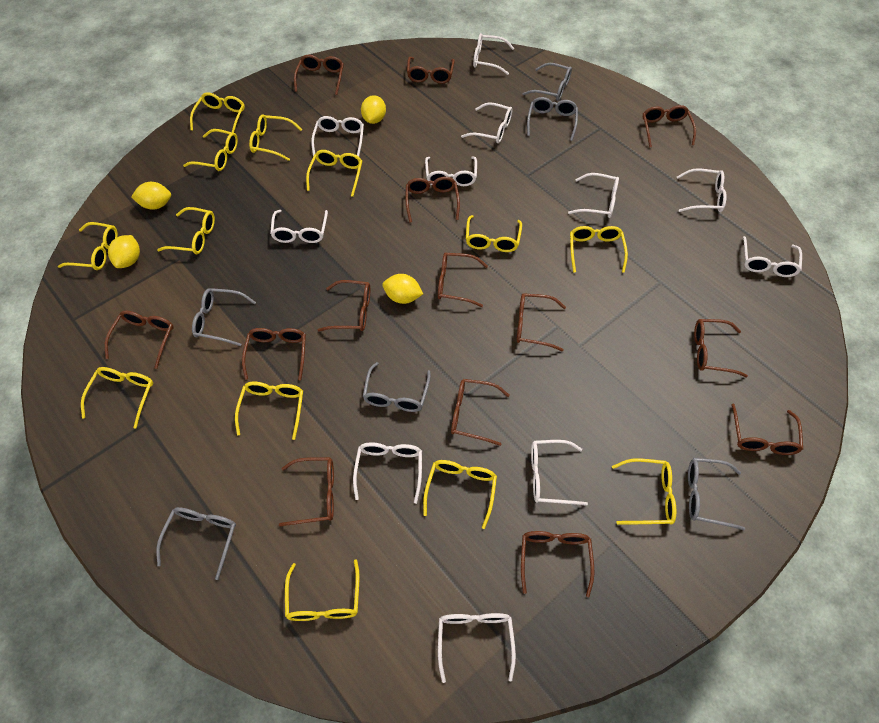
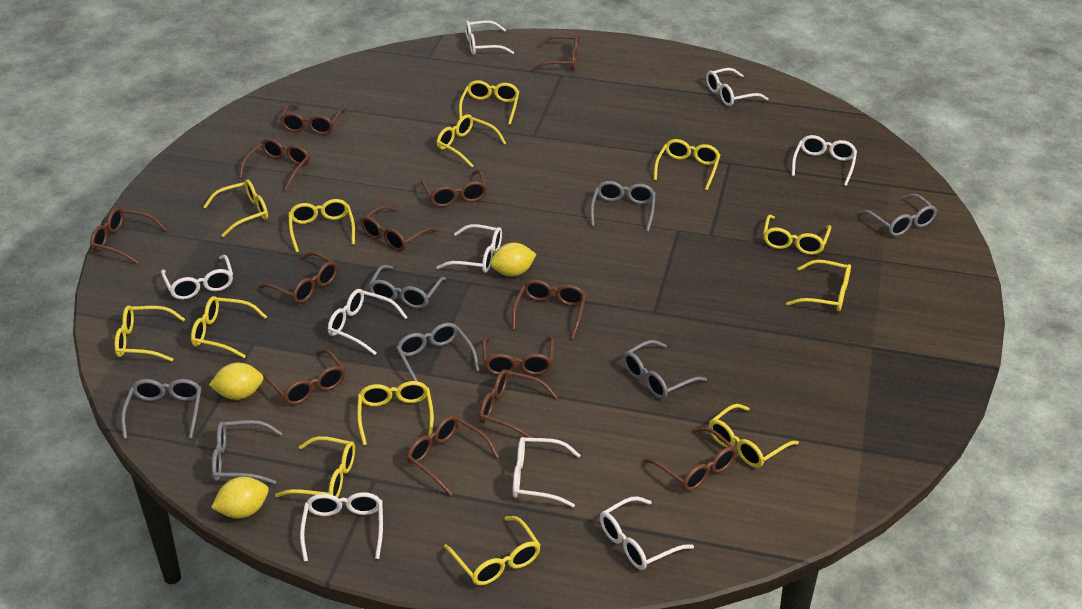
brown glasses: 14 -> 13
grey glasses: 6 -> 7
white glasses: 11 -> 9
yellow lemon: 4 -> 3

